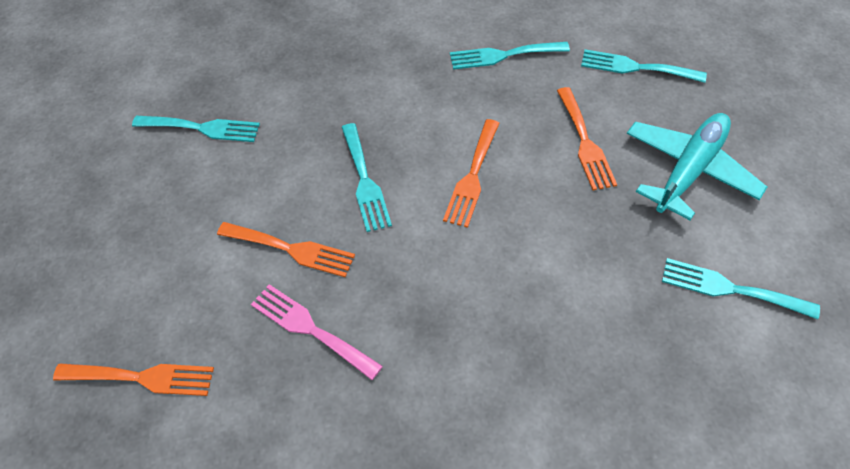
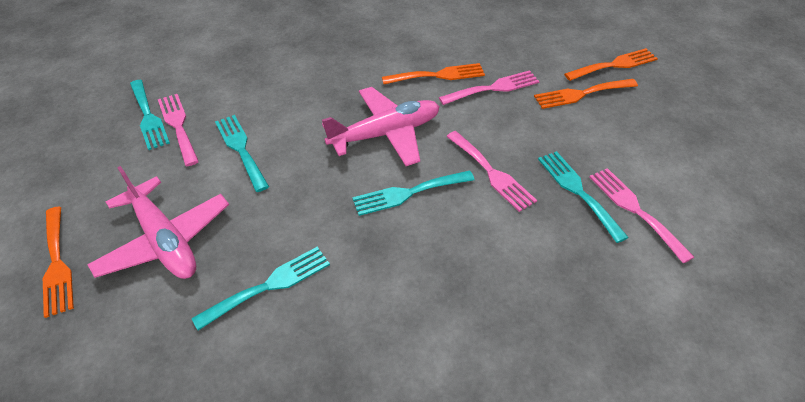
pink fork: 1 -> 4
pink plane: 0 -> 2
turquoise plane: 1 -> 0

